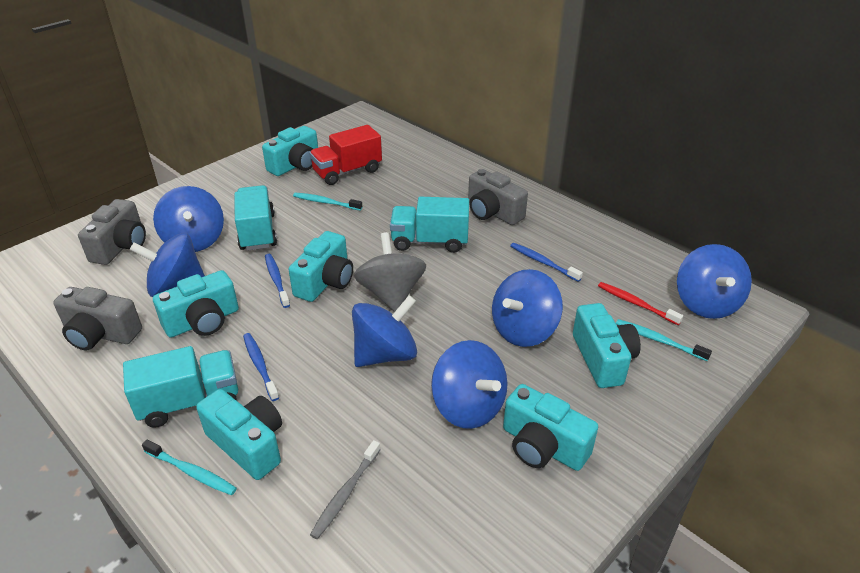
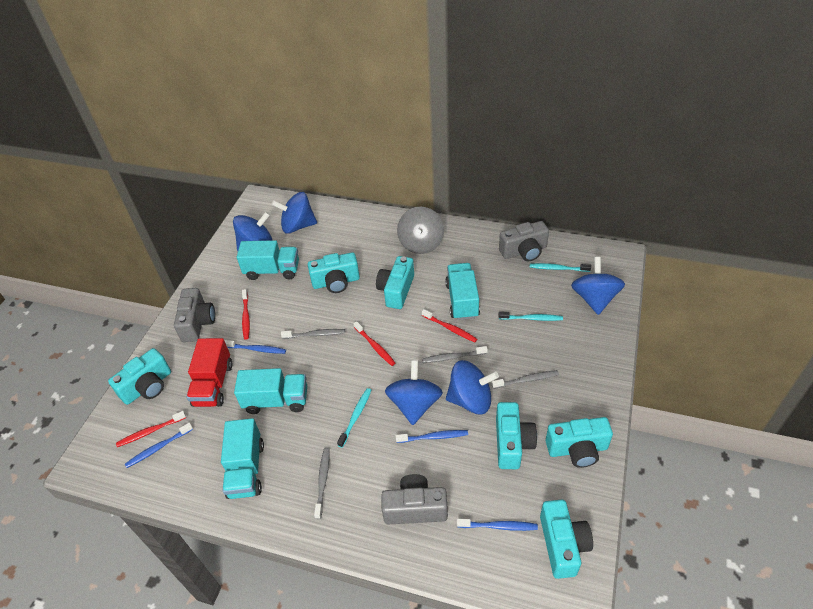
blue spinning top: 6 -> 5
blue toothbrush: 3 -> 4
grey toothbrush: 1 -> 4
red toothbrush: 1 -> 4
turquoise truck: 3 -> 4

